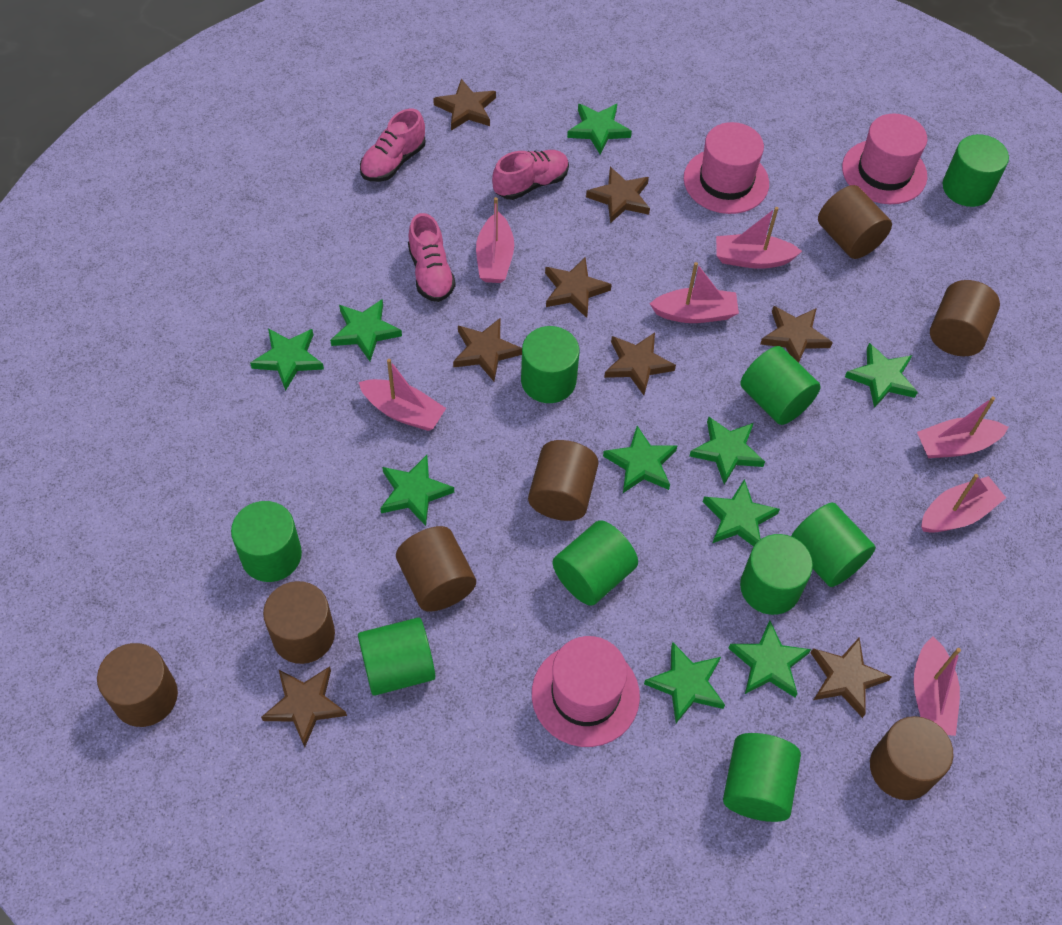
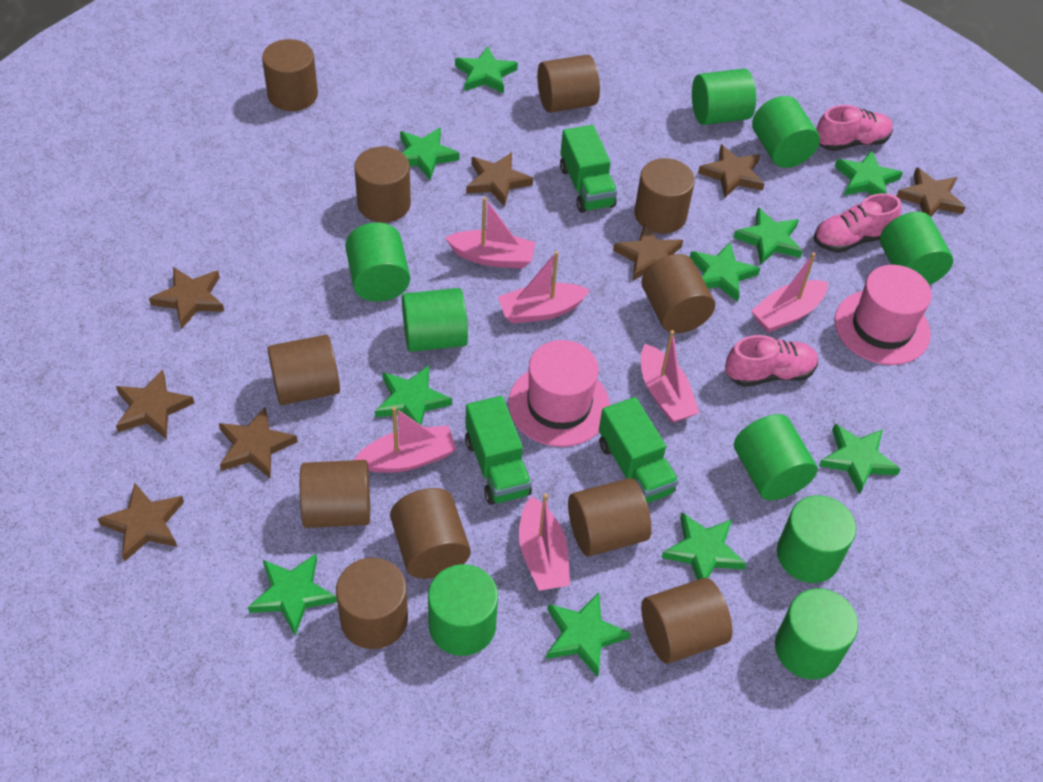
brown cylinder: 7 -> 11
green truck: 0 -> 3
pink boat: 7 -> 6
pink hat: 3 -> 2

